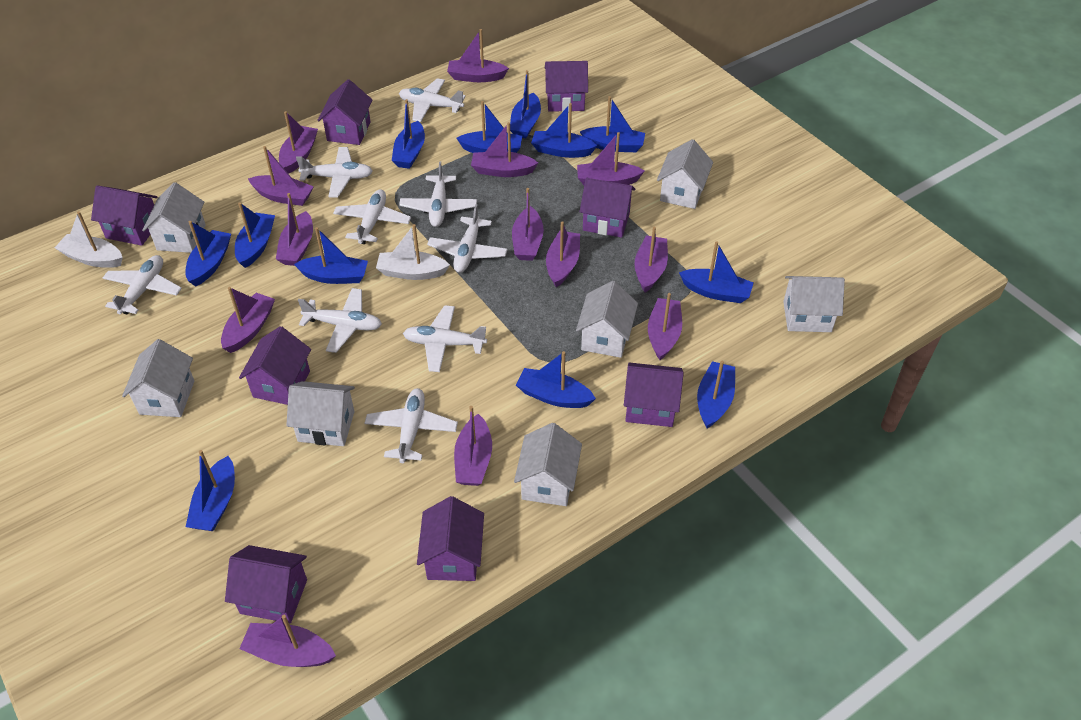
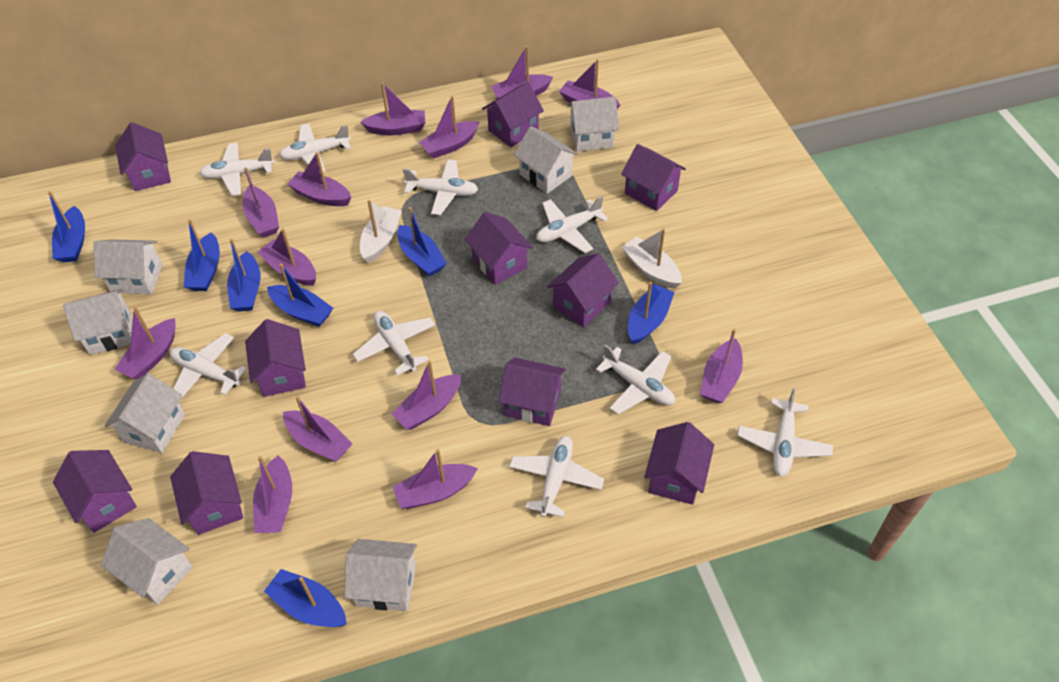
blue boat: 12 -> 7
purple house: 8 -> 10

